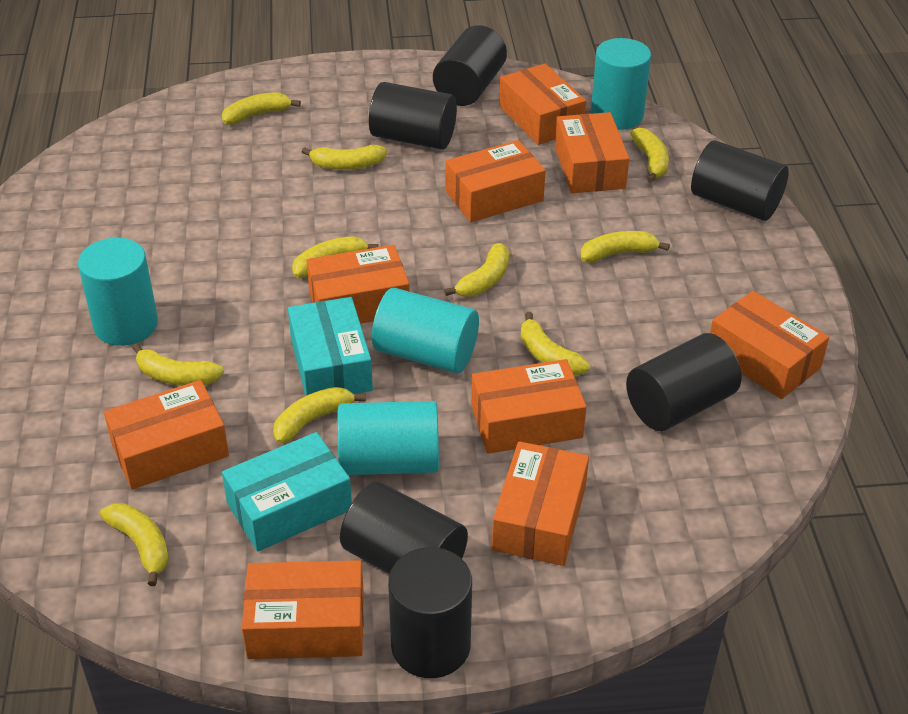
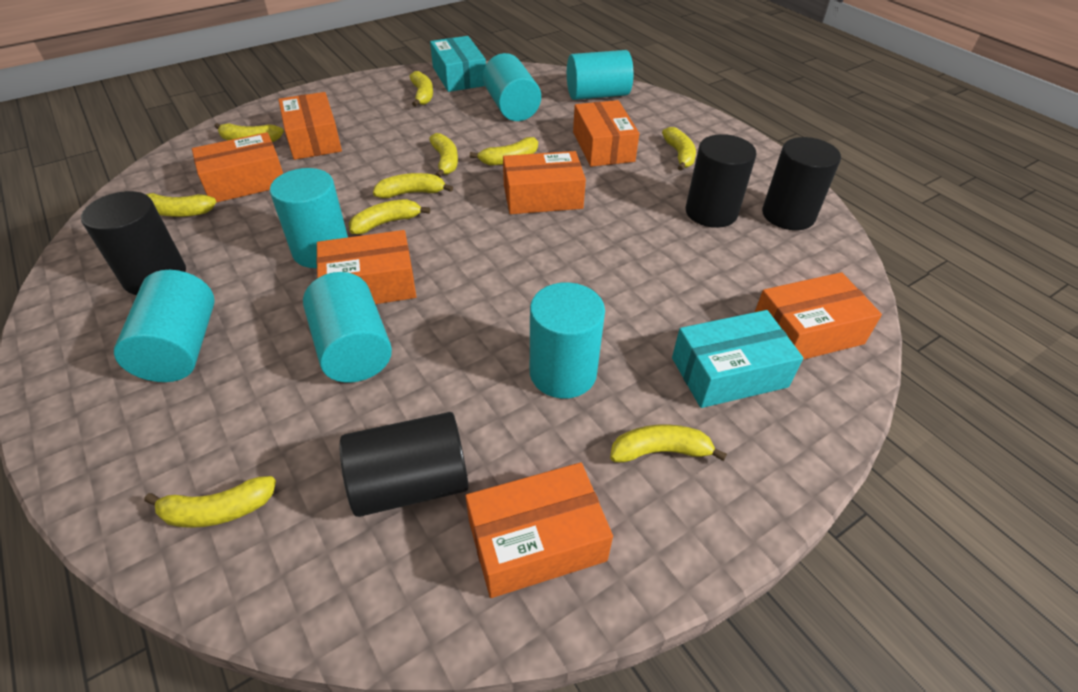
black cylinder: 6 -> 4
orange box: 9 -> 7
turquoise cylinder: 4 -> 6

